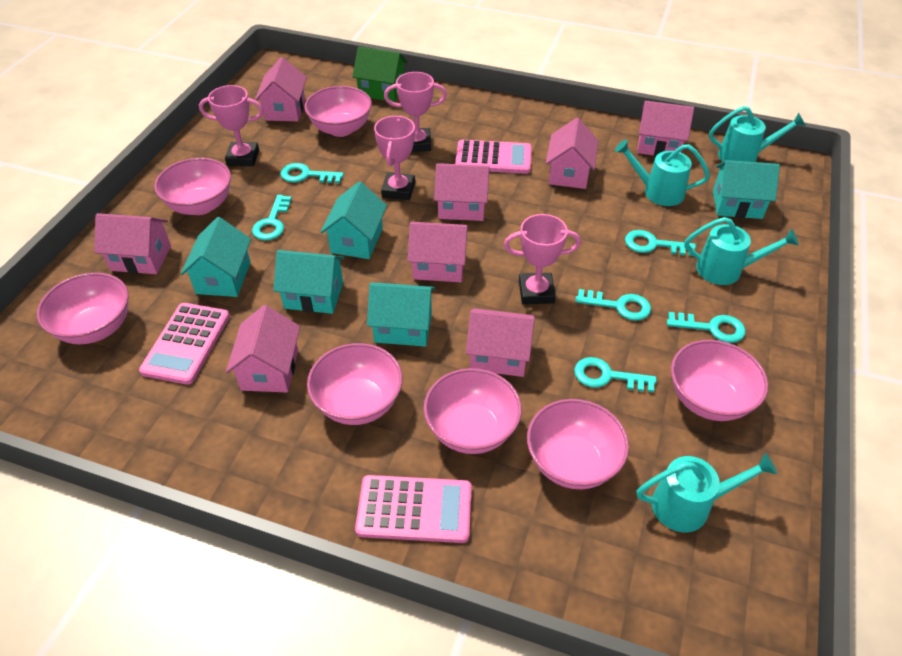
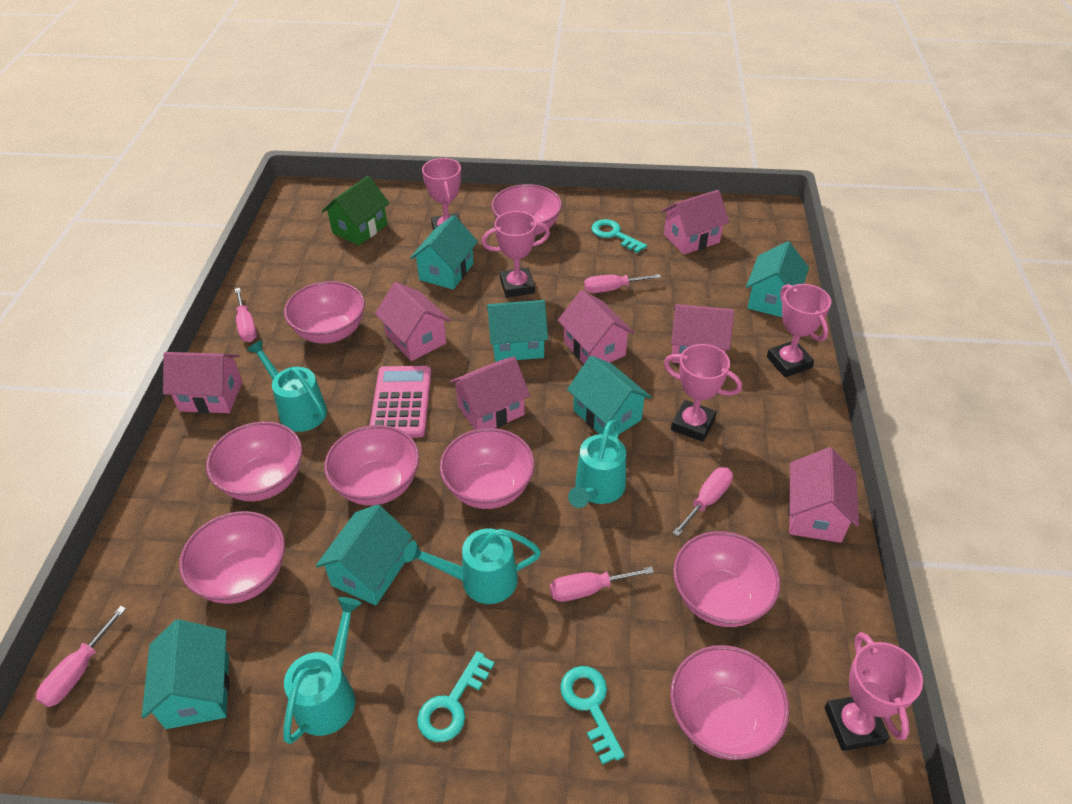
pink bowl: 7 -> 8
pink calculator: 3 -> 1
pink house: 8 -> 7
pink screwdriver: 0 -> 5
pink trophy: 4 -> 5
turquoise house: 5 -> 6
turquoise key: 6 -> 3

